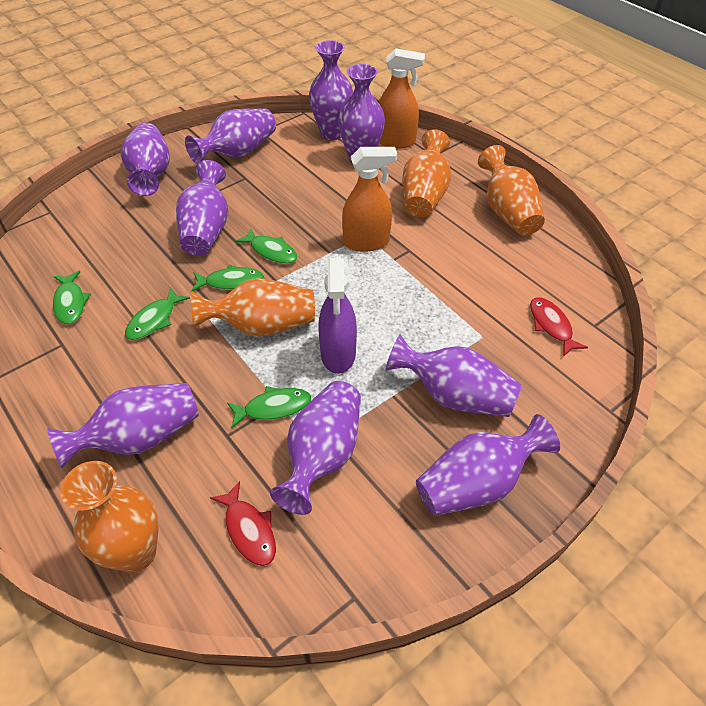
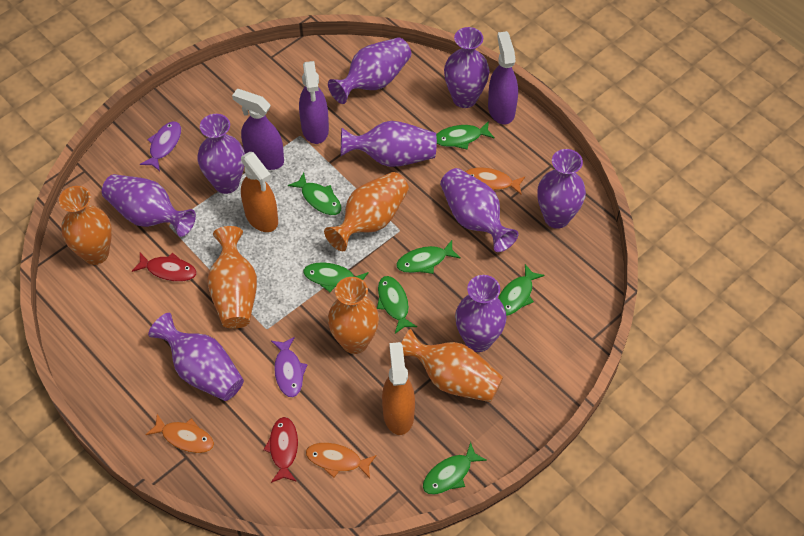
green fish: 5 -> 7
orange fish: 0 -> 3
orange vase: 4 -> 5
purple fish: 0 -> 2
purple spray bottle: 1 -> 3

